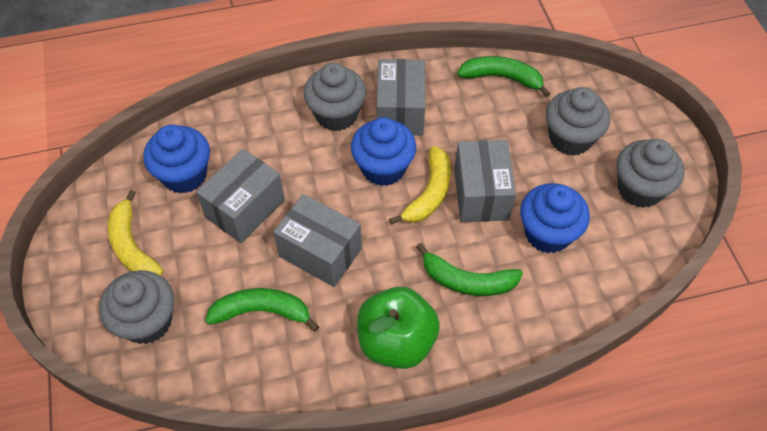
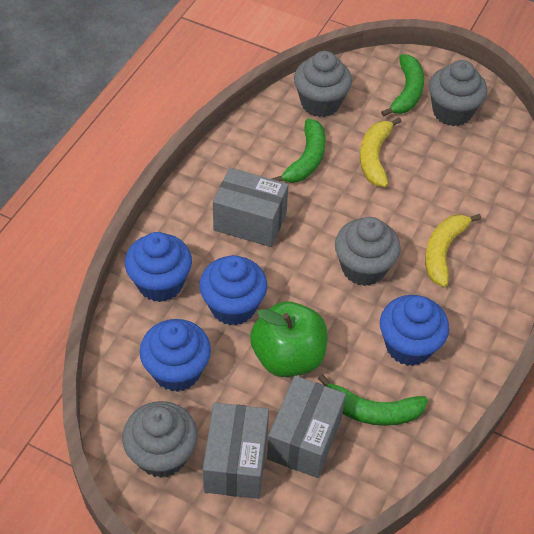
blue cupcake: 3 -> 4
grey box: 4 -> 3

